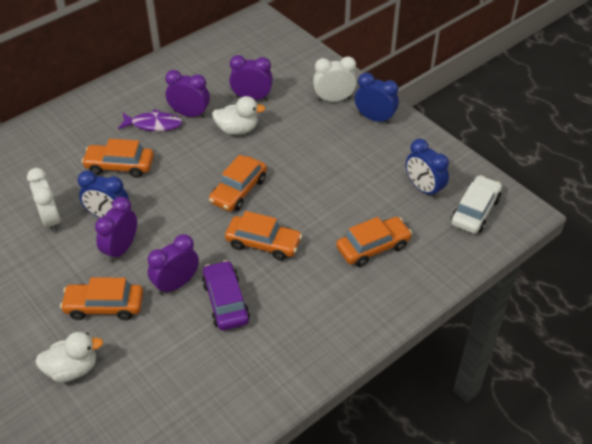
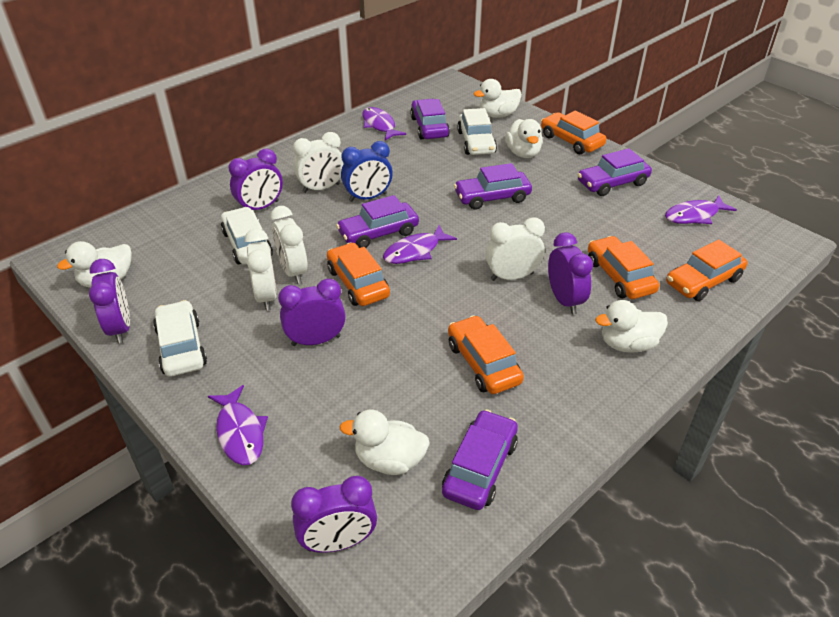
blue clock: 3 -> 1
purple car: 1 -> 5
purple clock: 4 -> 5
purple fish: 1 -> 4
white car: 1 -> 3
white clock: 2 -> 4
white duck: 2 -> 5

